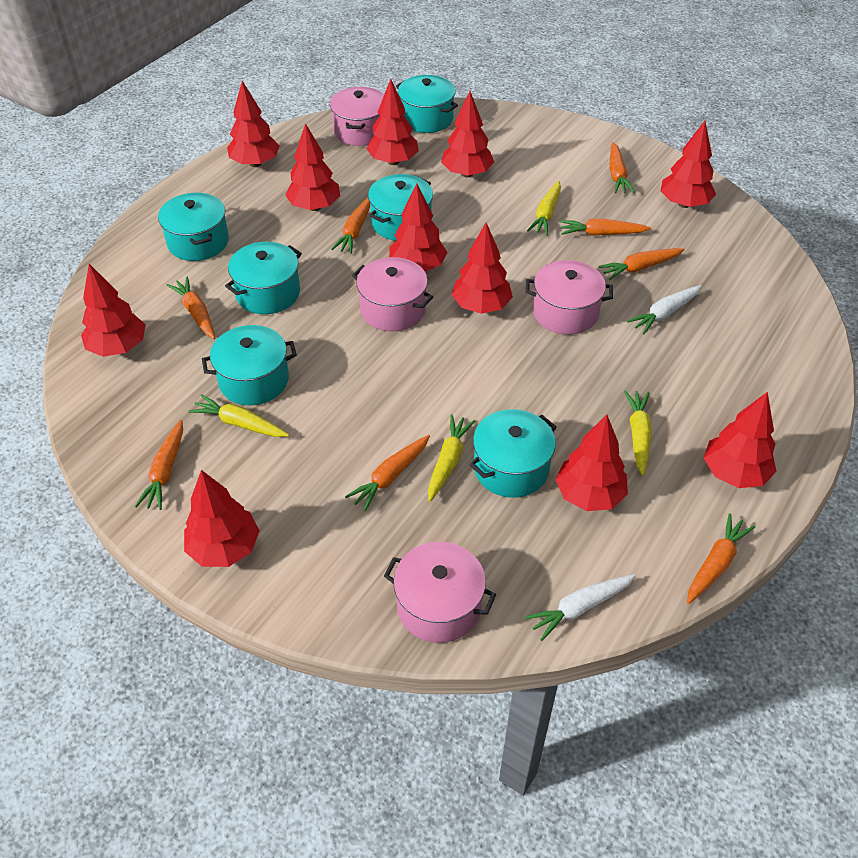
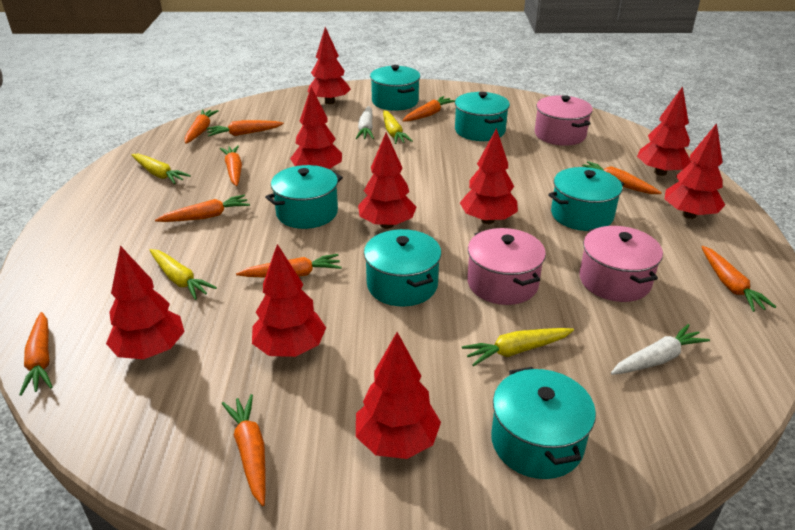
orange carrot: 8 -> 10
pink pot: 4 -> 3
red tree: 11 -> 9

